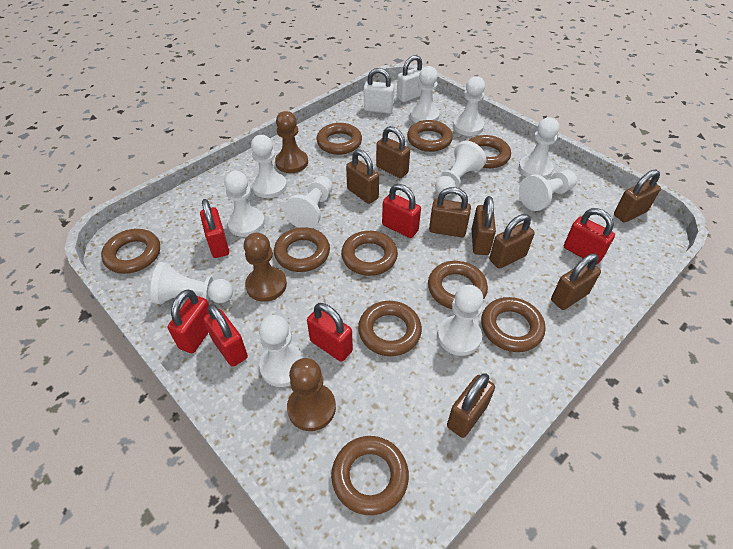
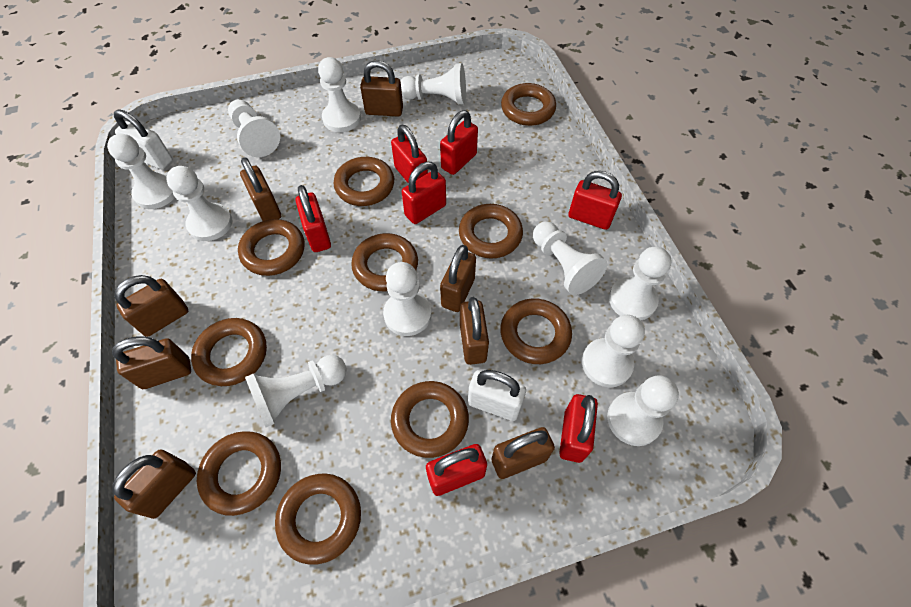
brown pawn: 3 -> 0
red padlock: 6 -> 7

